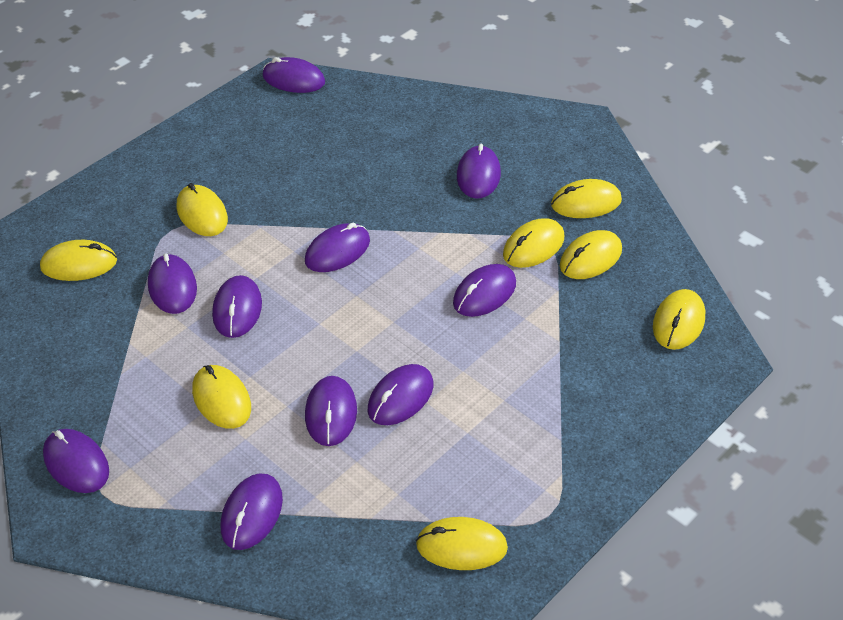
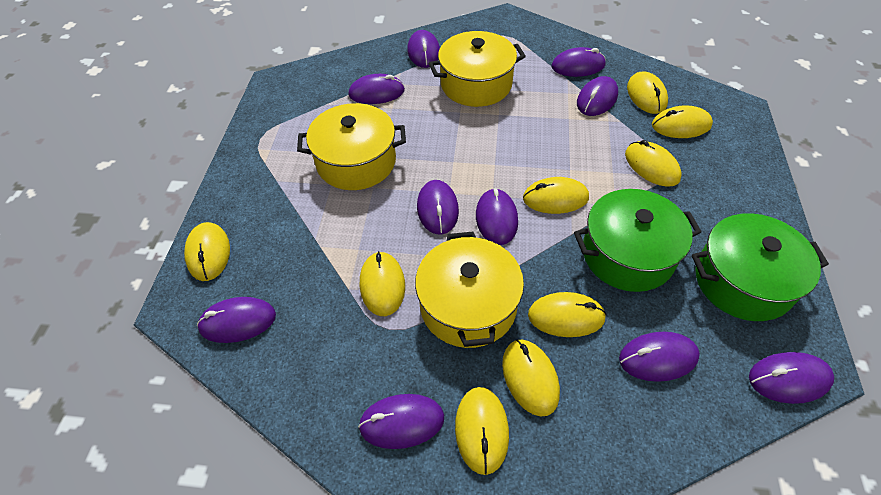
green pot: 0 -> 2
yellow mouse: 8 -> 9
yellow pot: 0 -> 3

